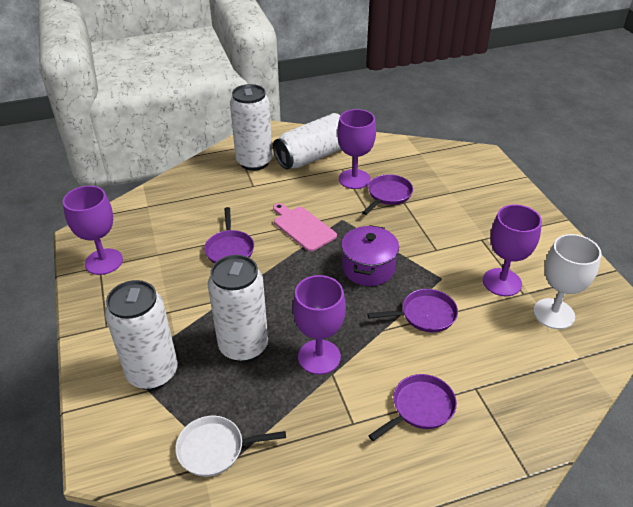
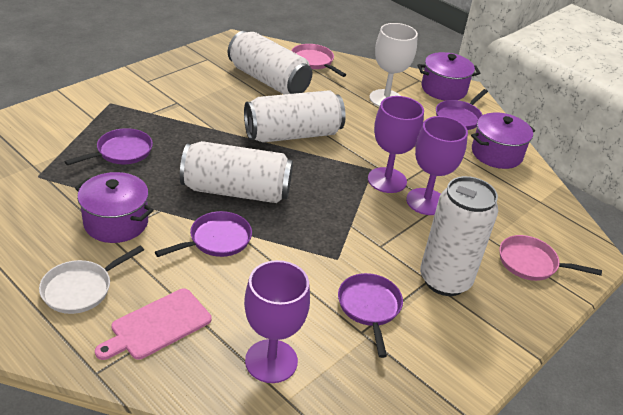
pink pan: 0 -> 2
purple goblet: 4 -> 3
purple pot: 1 -> 3

